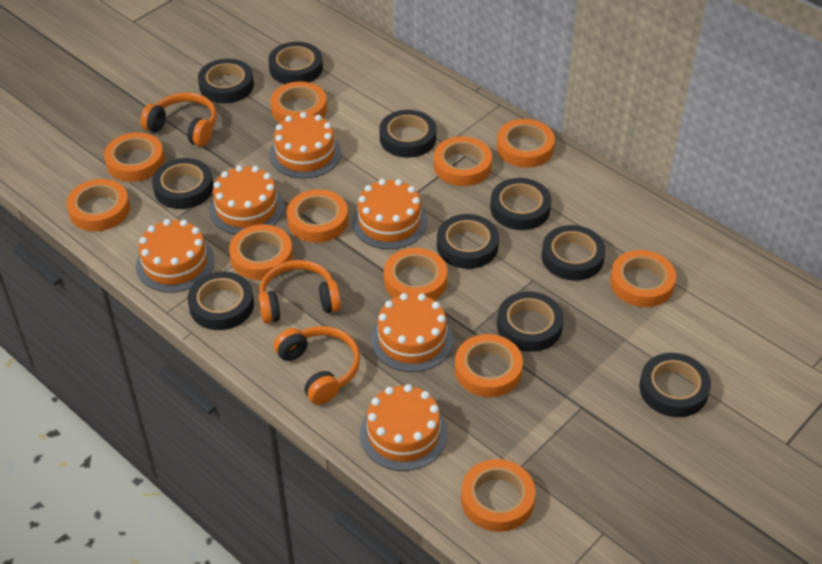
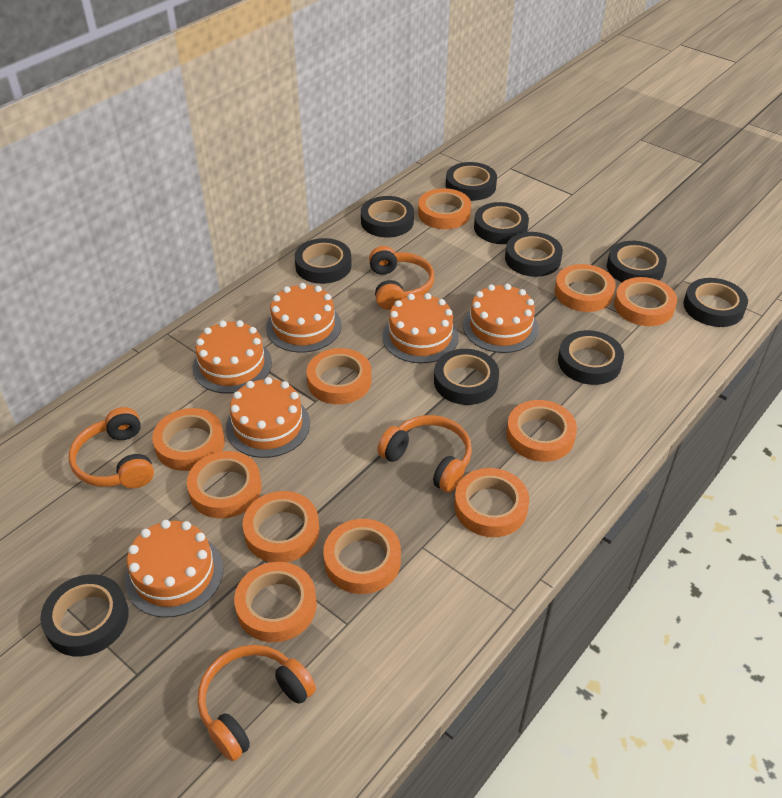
orange headphones: 3 -> 4

